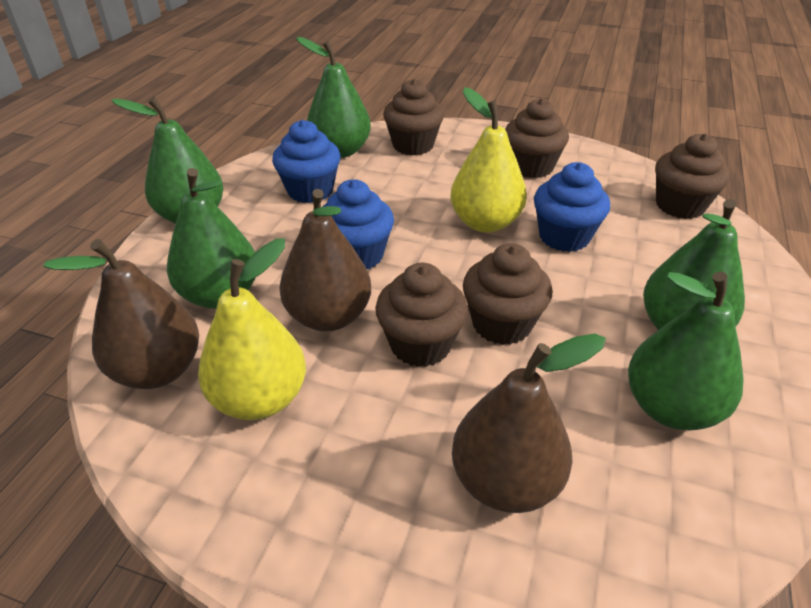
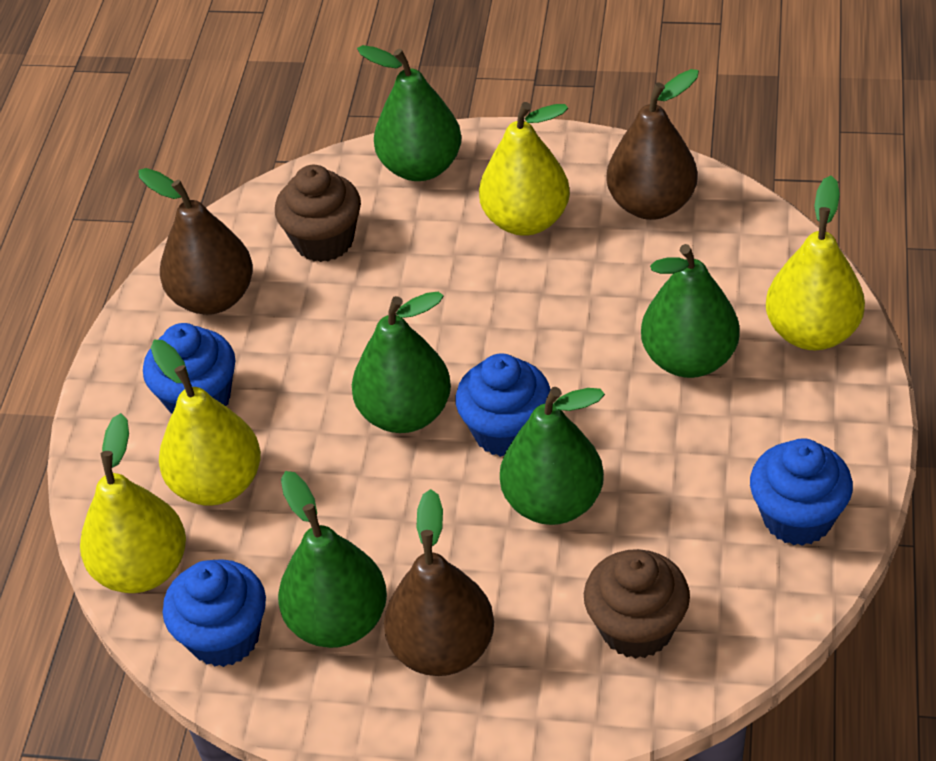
blue cupcake: 3 -> 4
brown cupcake: 5 -> 2
yellow pear: 2 -> 4

